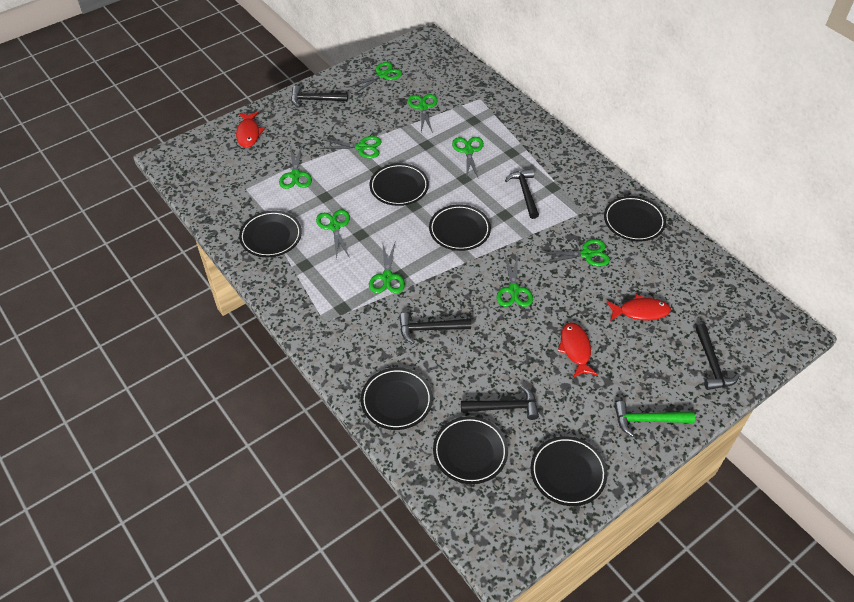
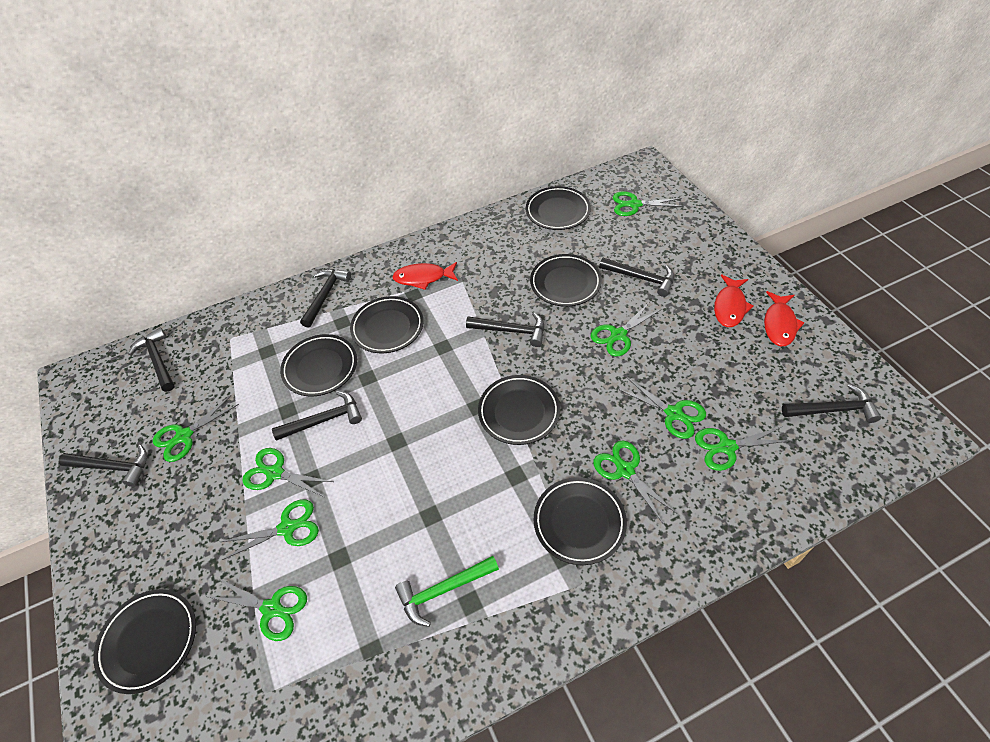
black hammer: 5 -> 7

